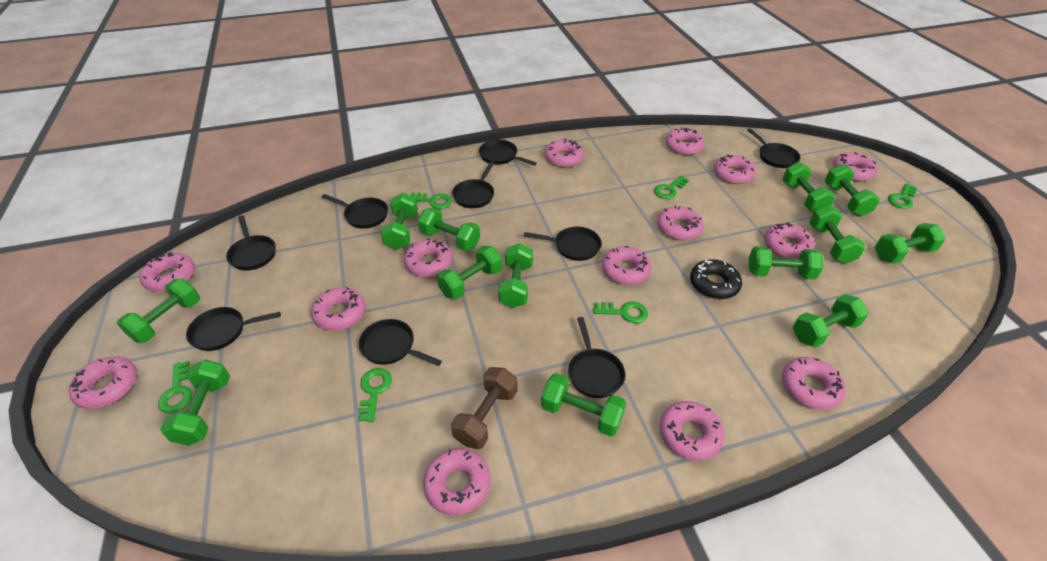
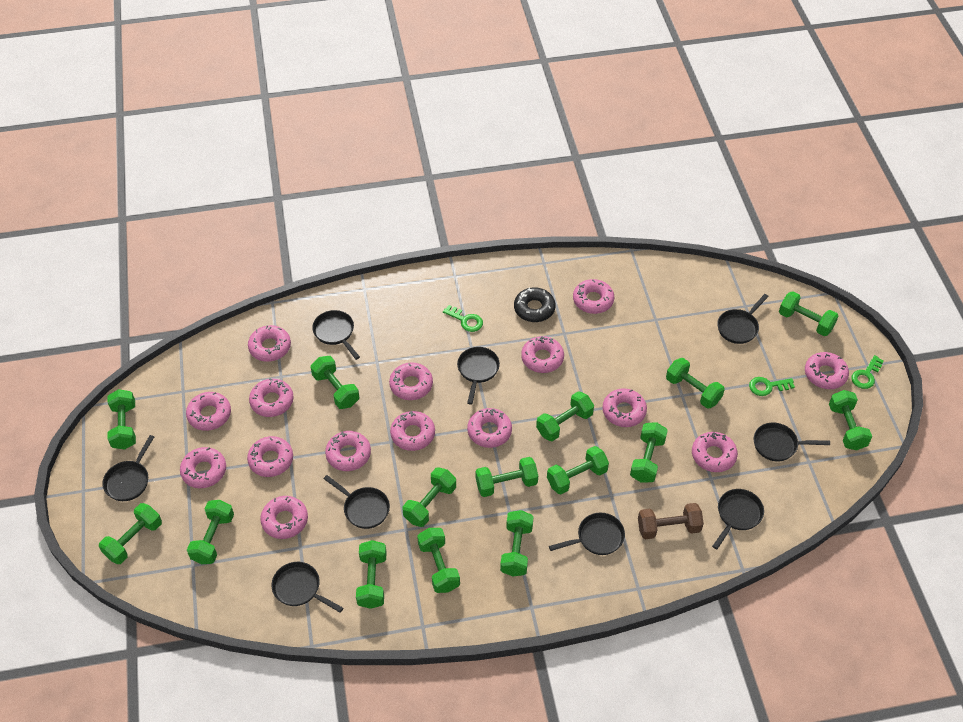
green dumbbell: 13 -> 15
green key: 6 -> 3
pink donut: 14 -> 15

